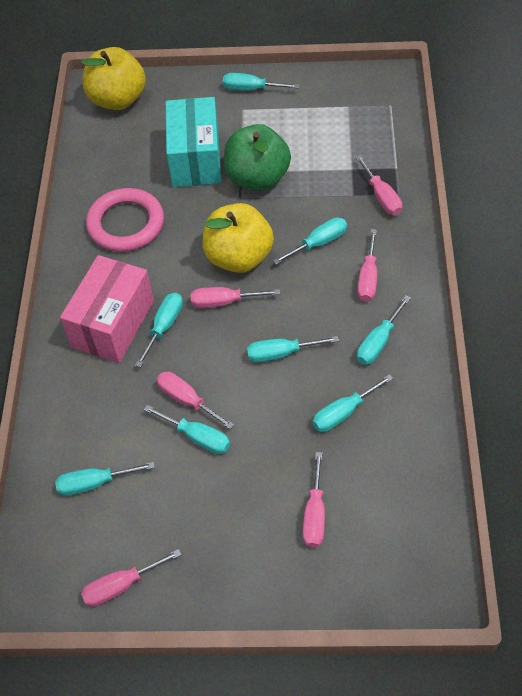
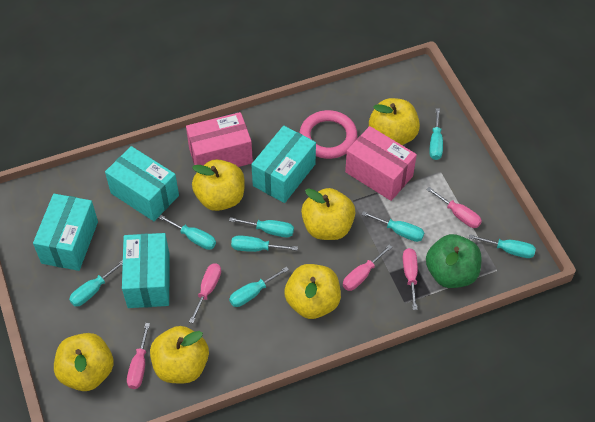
pink box: 1 -> 2
pink screwdriver: 6 -> 5
turquoise box: 1 -> 4
yellow apple: 2 -> 6

